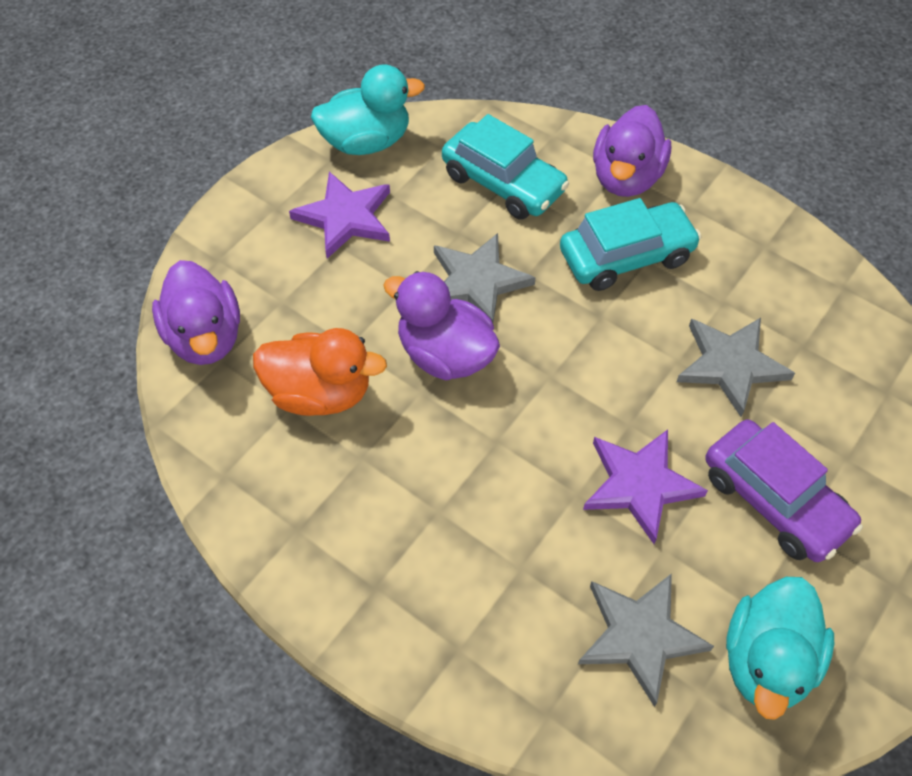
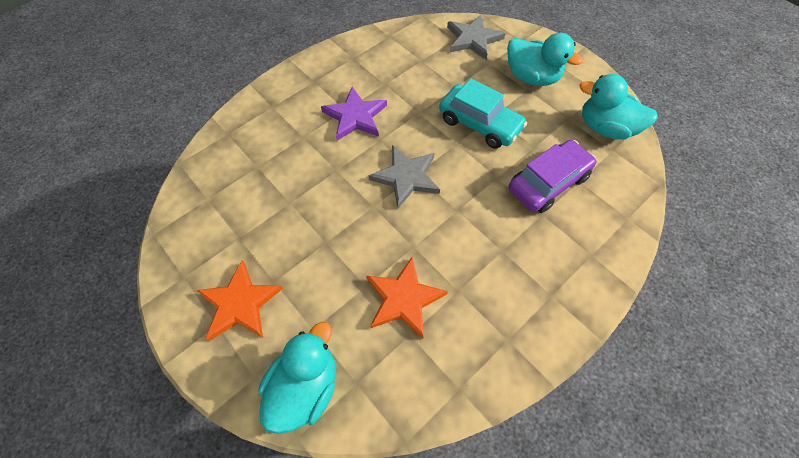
grey star: 3 -> 2
orange duck: 1 -> 0
orange star: 0 -> 2
purple duck: 3 -> 0
purple star: 2 -> 1
turquoise car: 2 -> 1
turquoise duck: 2 -> 3

